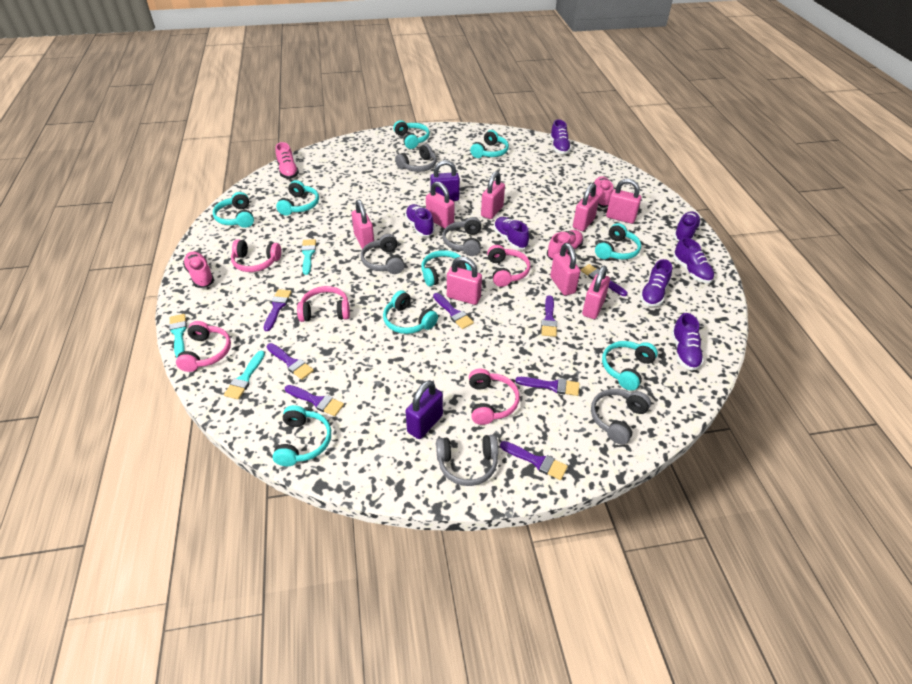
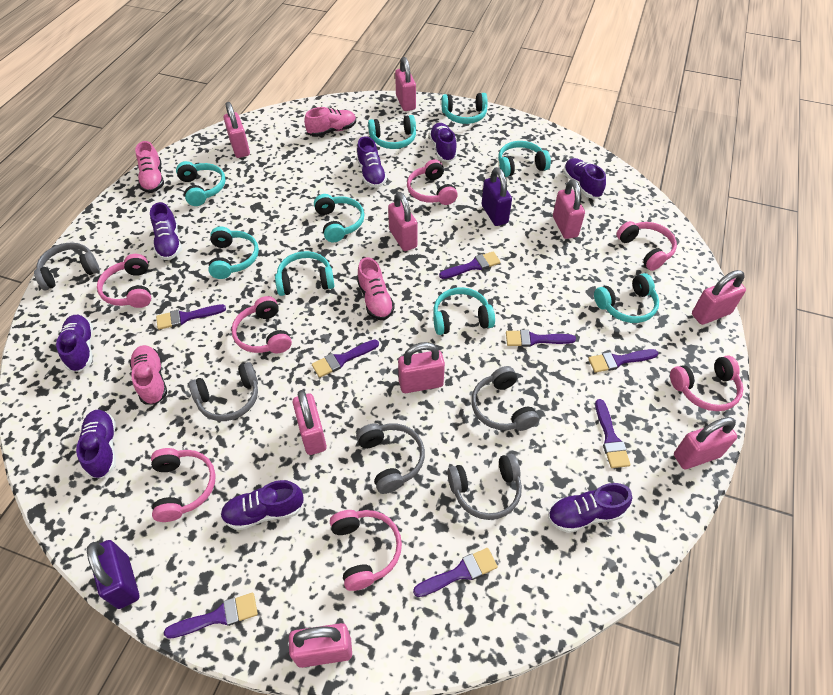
pink headphones: 5 -> 7
pink padlock: 8 -> 9
purple shoe: 7 -> 8
turquoise brush: 3 -> 0

